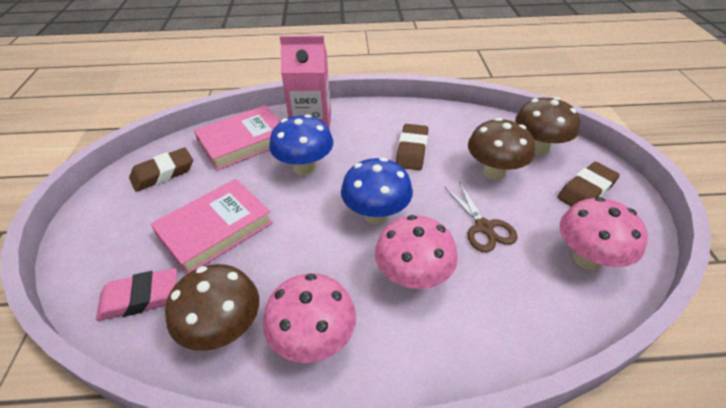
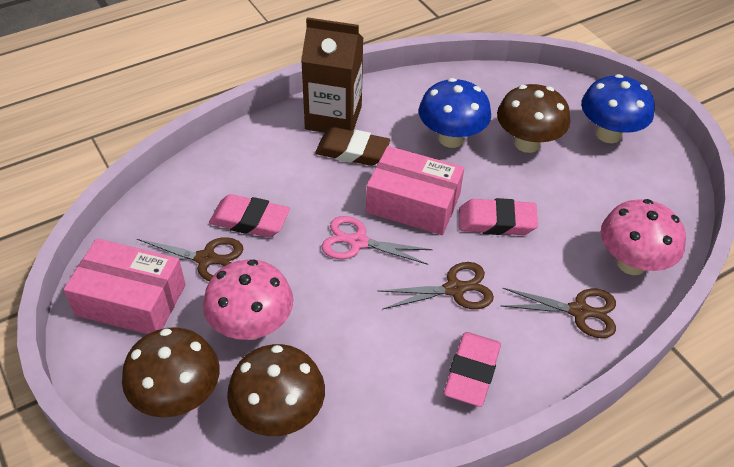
brown carton: 0 -> 1
brown eraser: 3 -> 1
brown scissors: 1 -> 3
pink book: 2 -> 0
pink box: 0 -> 2
pink carton: 1 -> 0
pink eraser: 1 -> 3
pink mushroom: 3 -> 2
pink scissors: 0 -> 1

